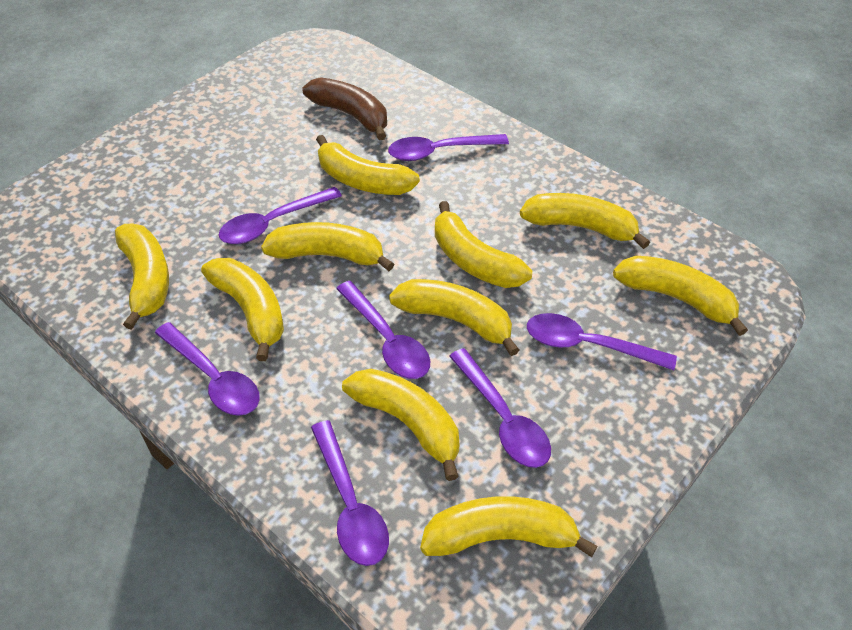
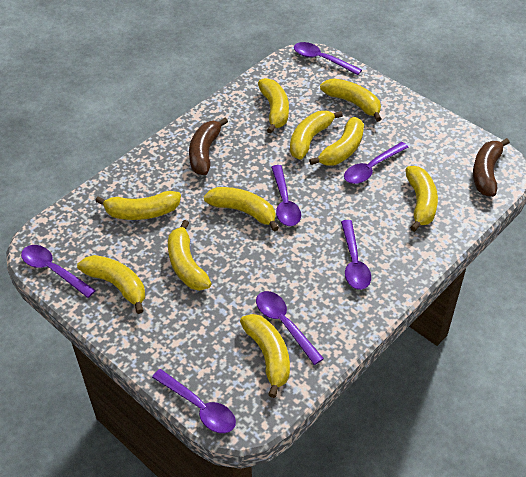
brown banana: 1 -> 2

